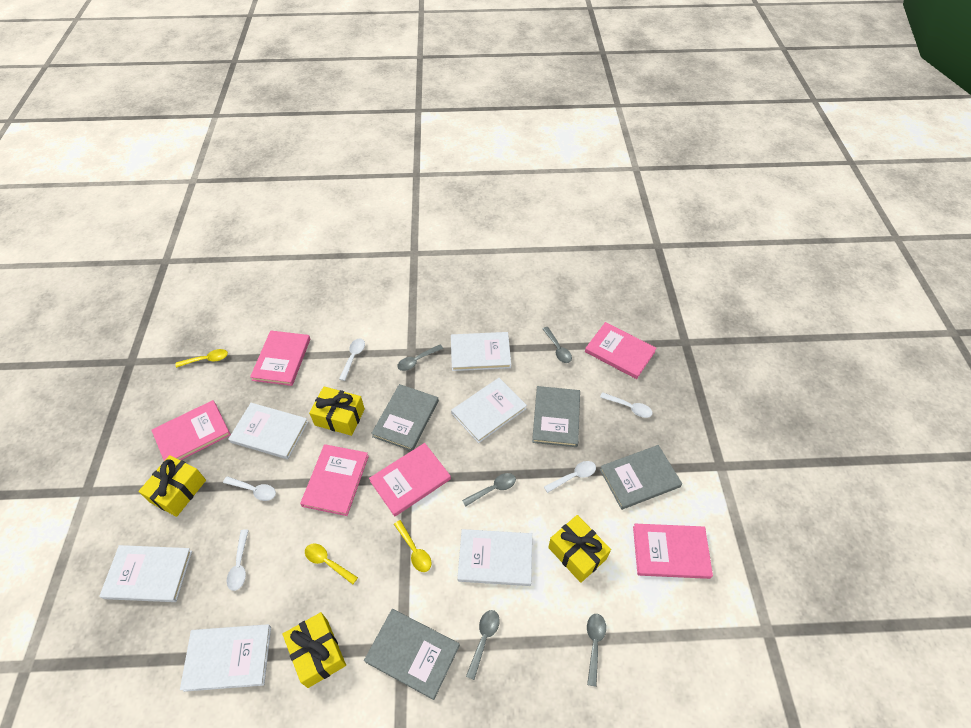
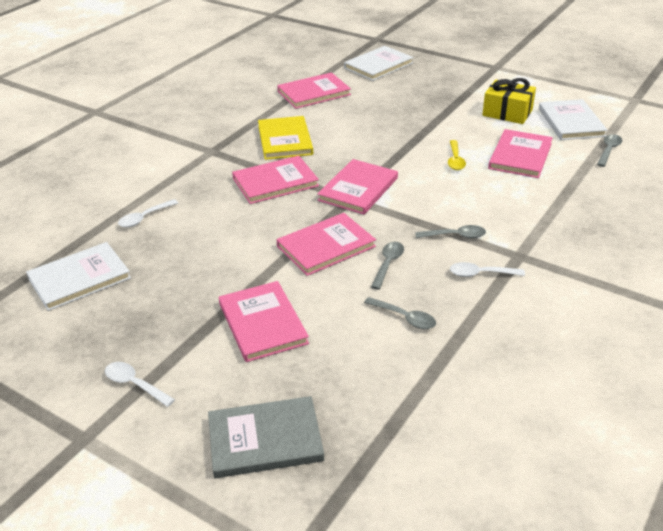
grey book: 4 -> 1
grey spoon: 5 -> 4
white book: 6 -> 3
white spoon: 5 -> 3
yellow book: 0 -> 1
yellow gift: 4 -> 1
yellow spoon: 3 -> 1

